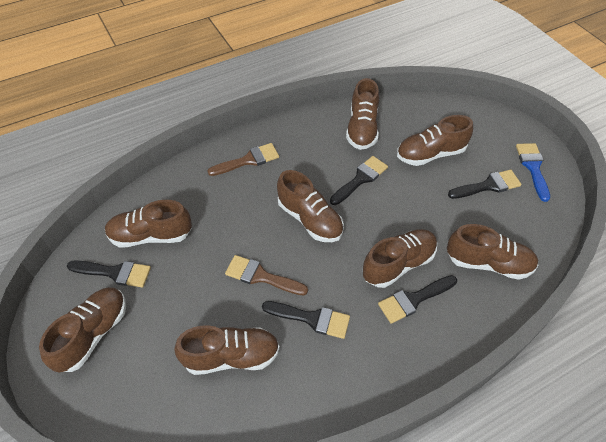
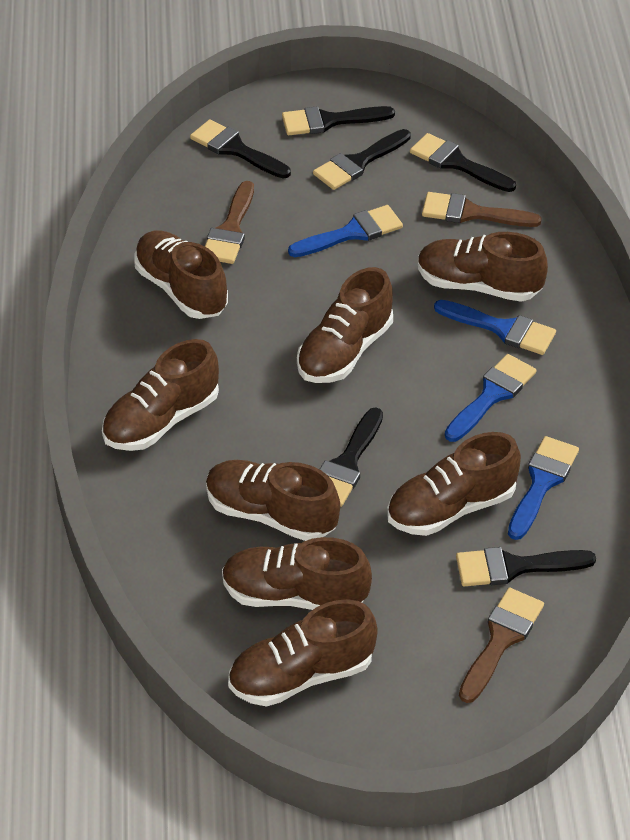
black brush: 5 -> 6
blue brush: 1 -> 4
brown brush: 2 -> 3

